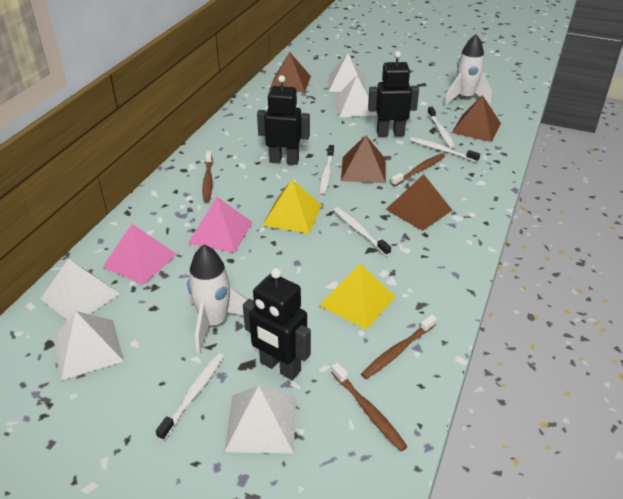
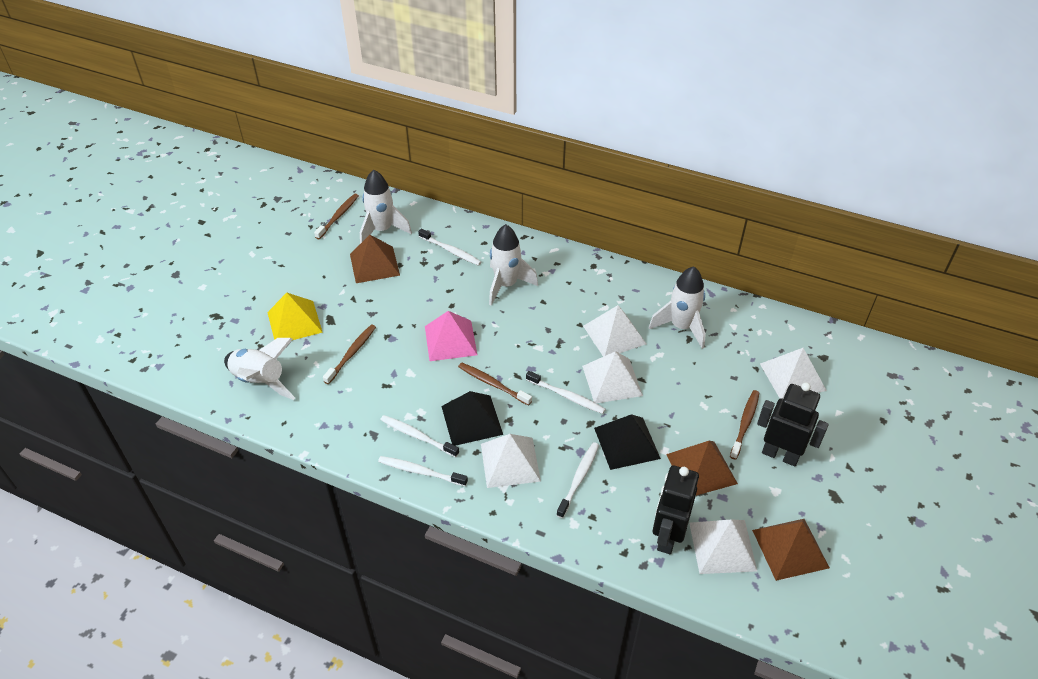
black pyramid: 0 -> 2
black robot: 3 -> 2
brown pyramid: 4 -> 3
pink pyramid: 2 -> 1
white rocket: 2 -> 4
yellow pyramid: 2 -> 1

